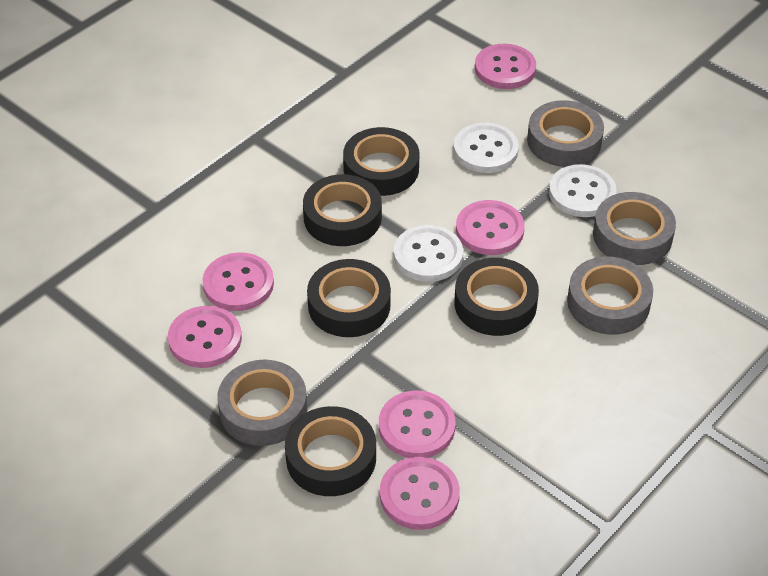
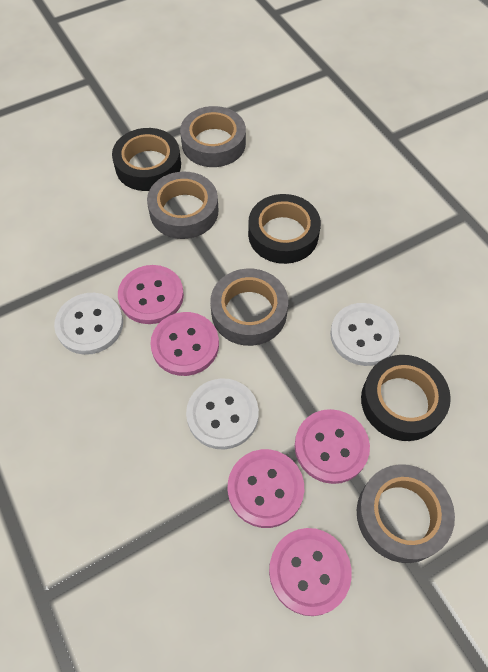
black tape: 5 -> 3
pink button: 6 -> 5

